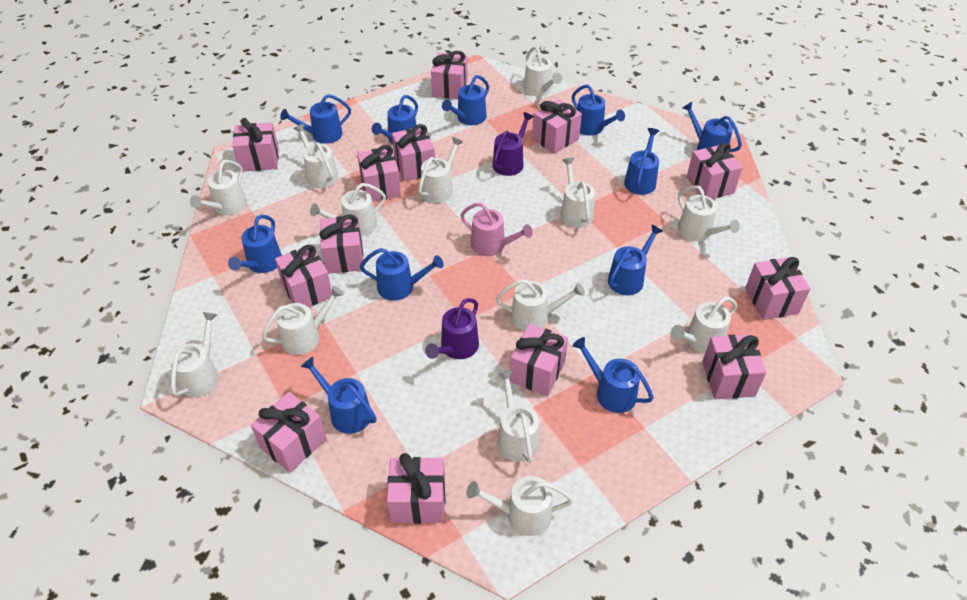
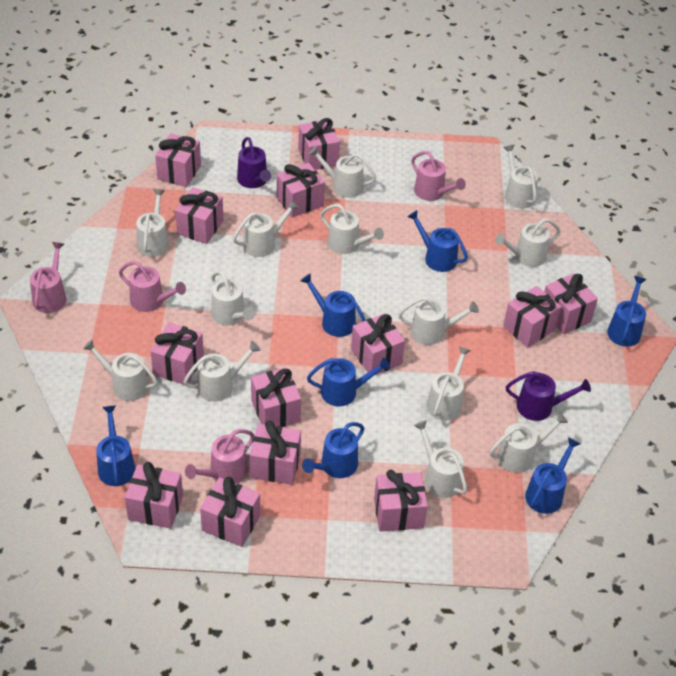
blue watering can: 11 -> 7
pink watering can: 1 -> 4

